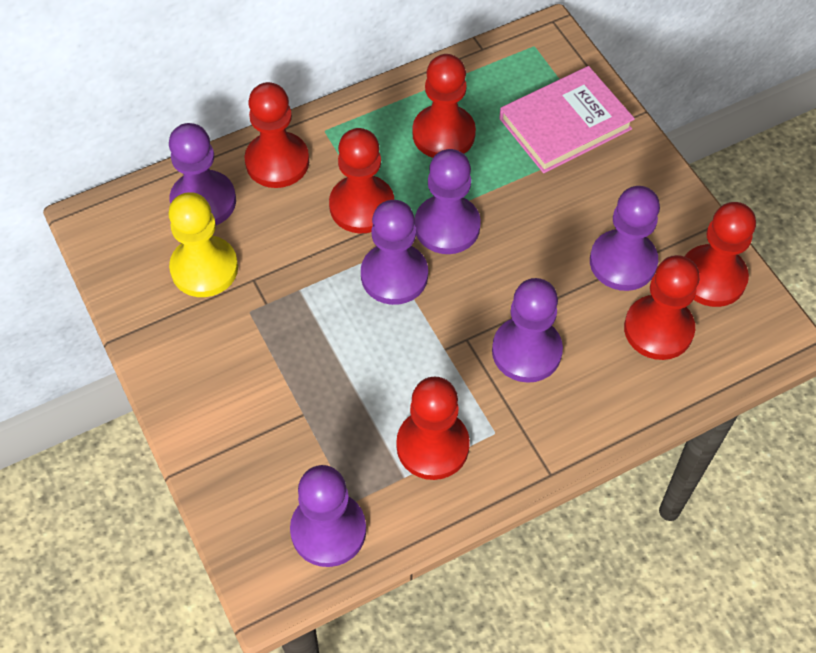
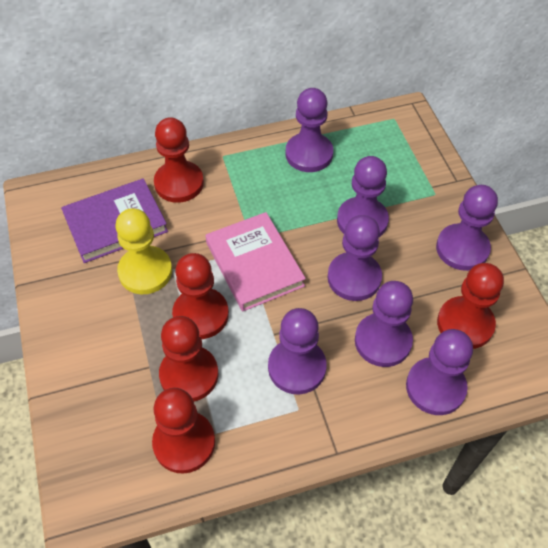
purple book: 0 -> 1
purple pawn: 6 -> 7
red pawn: 6 -> 5

